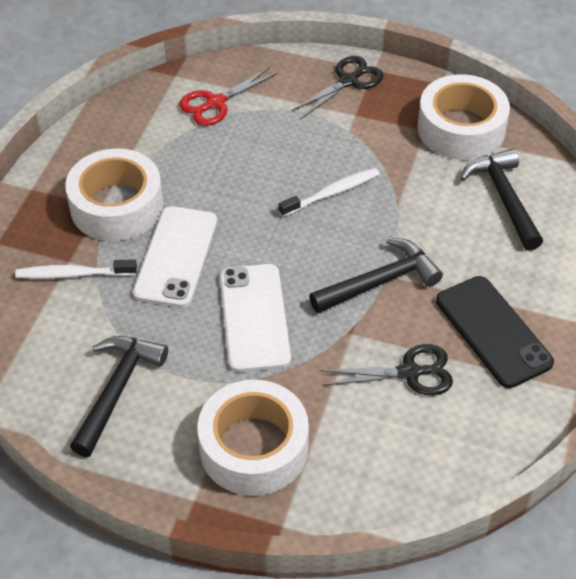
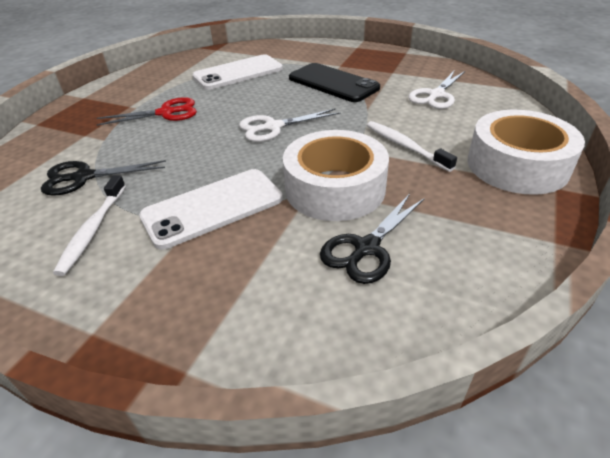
black hammer: 3 -> 0
white scissors: 0 -> 2
white tape: 3 -> 2

